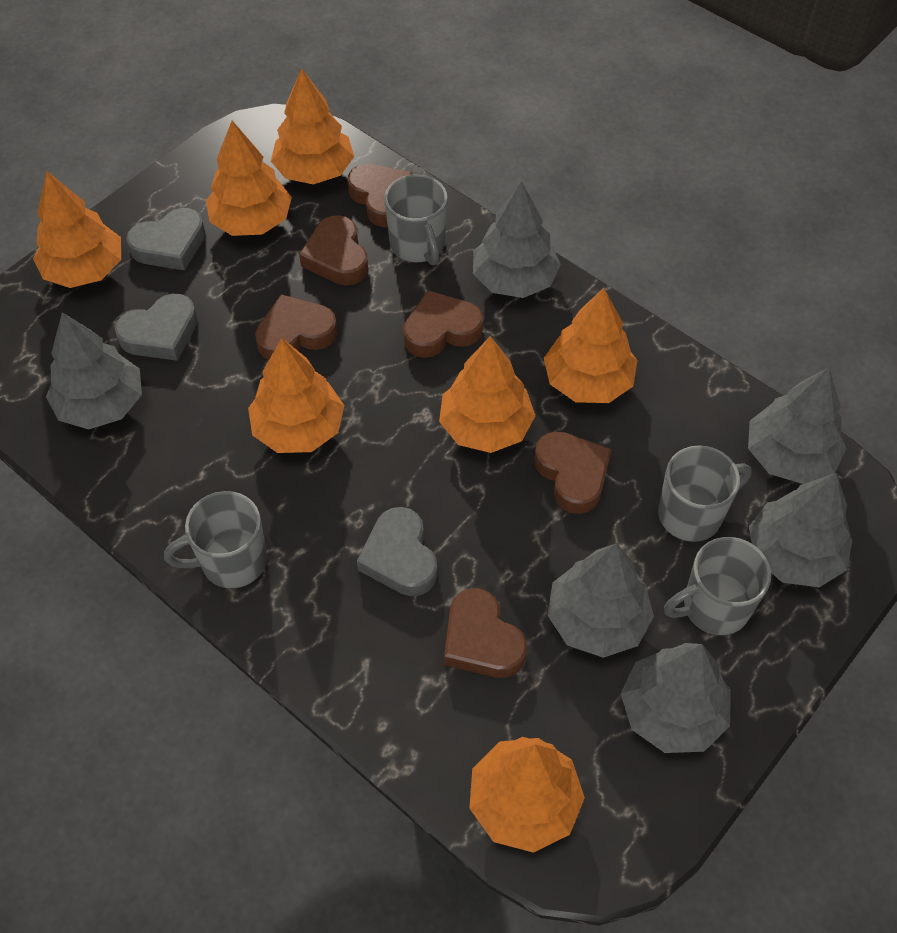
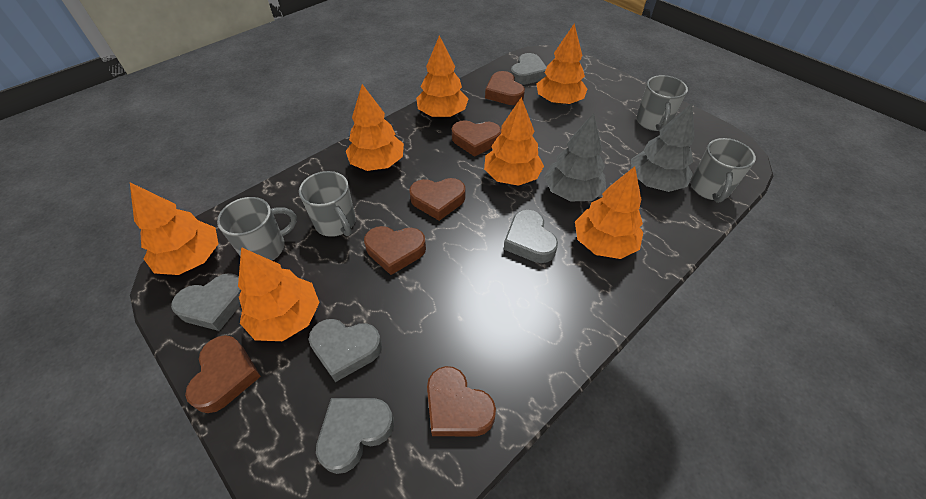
grey heart: 3 -> 5
grey tree: 6 -> 2

